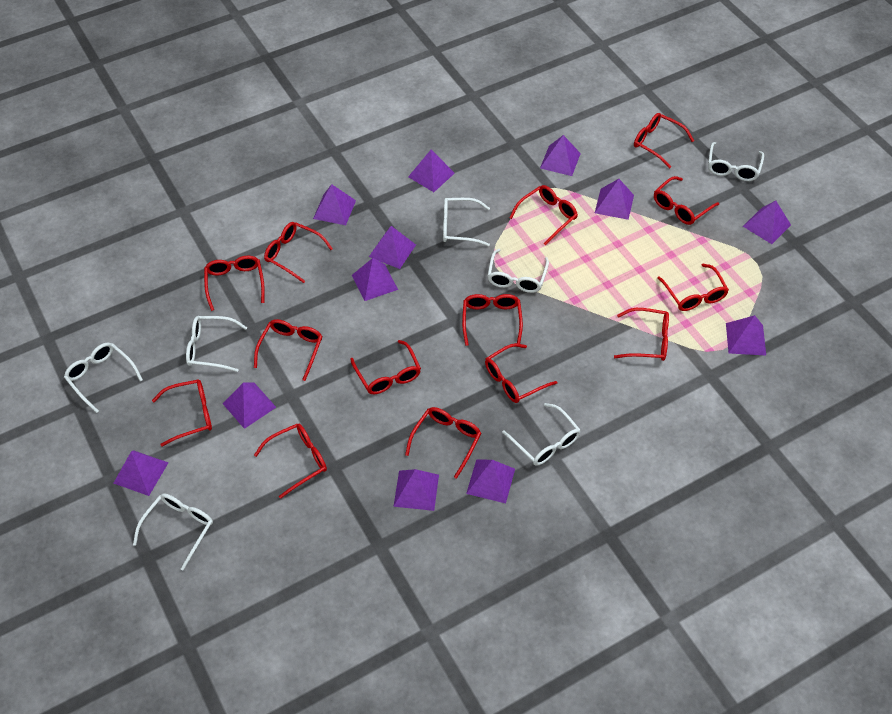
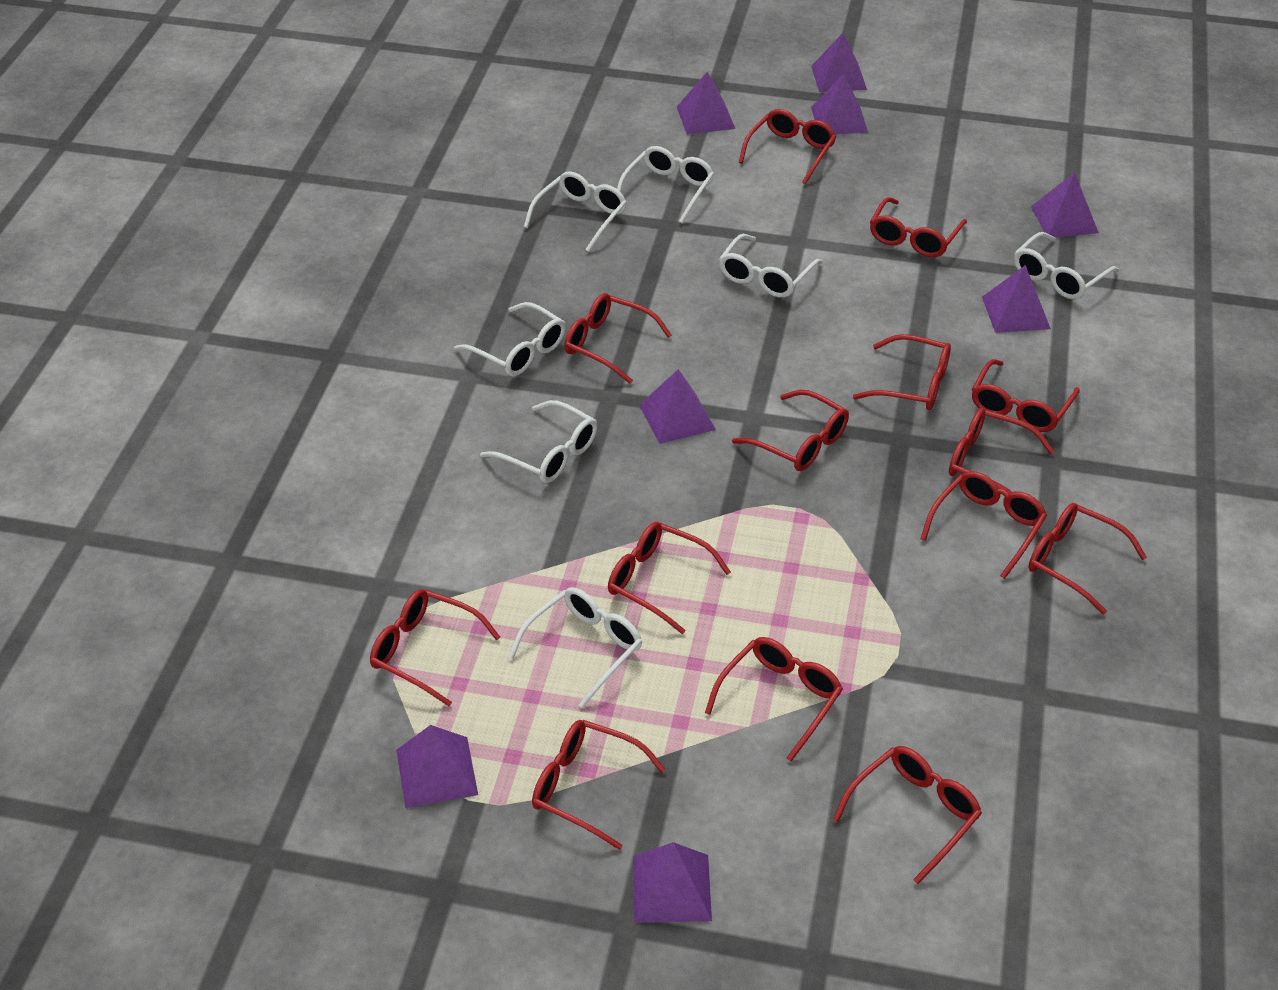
purple pyramid: 12 -> 8

